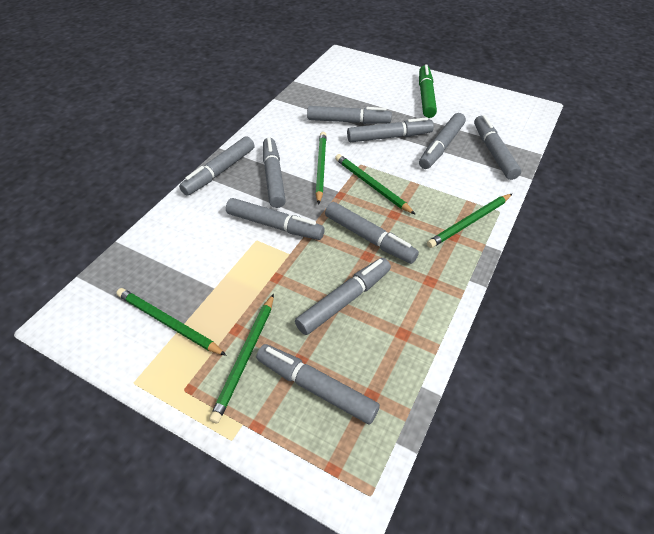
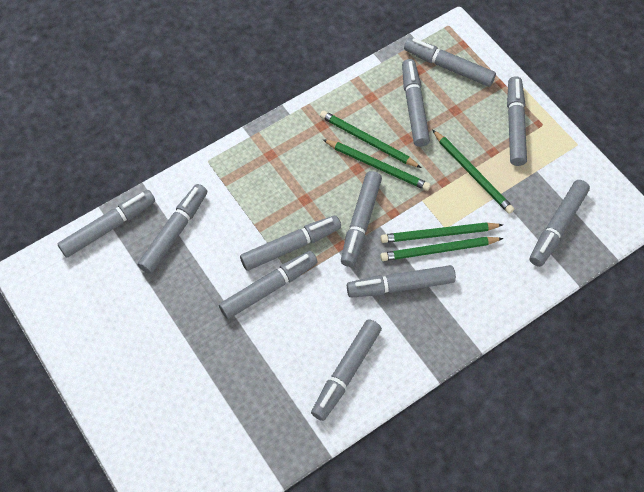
green marker: 1 -> 0
grey marker: 10 -> 11

